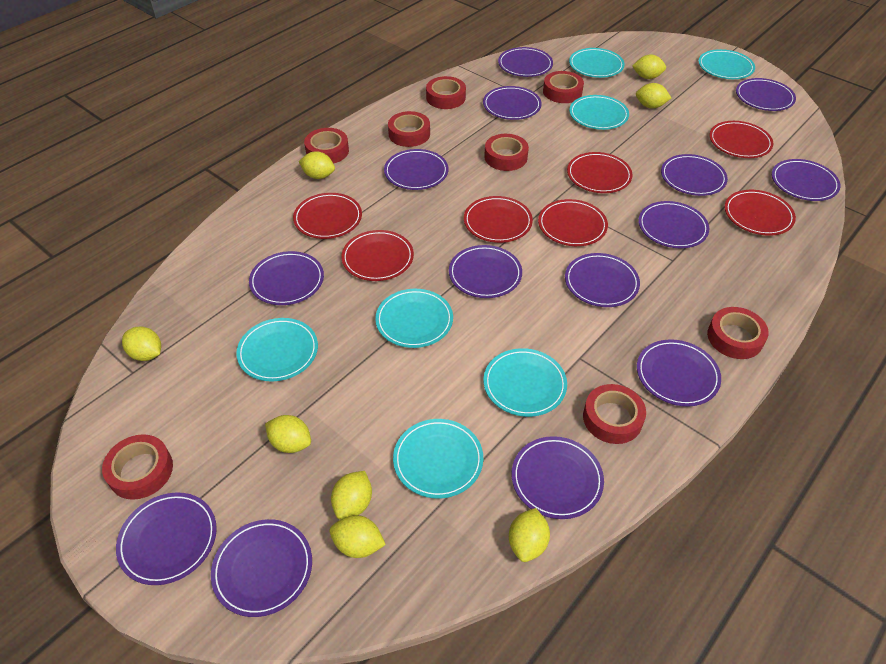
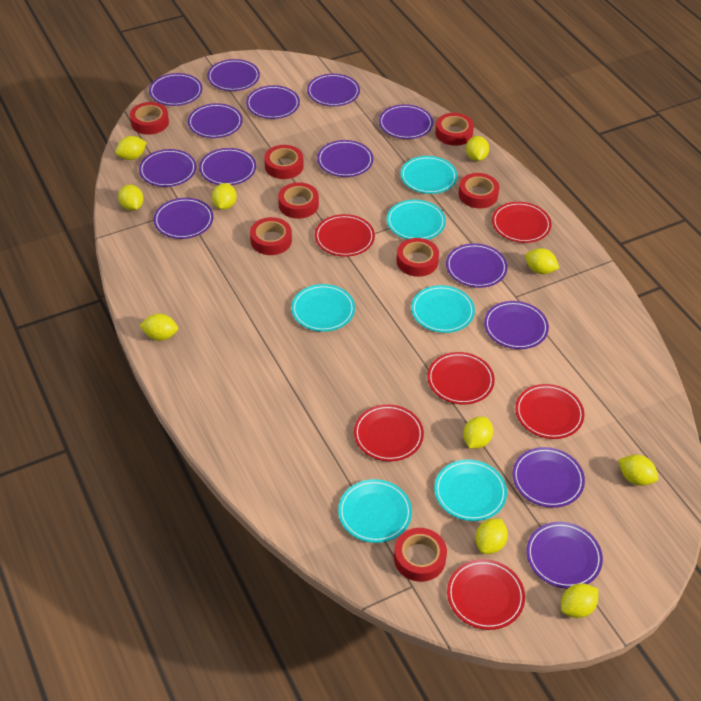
red plate: 7 -> 6
turquoise plate: 7 -> 6
yellow lemon: 8 -> 10

